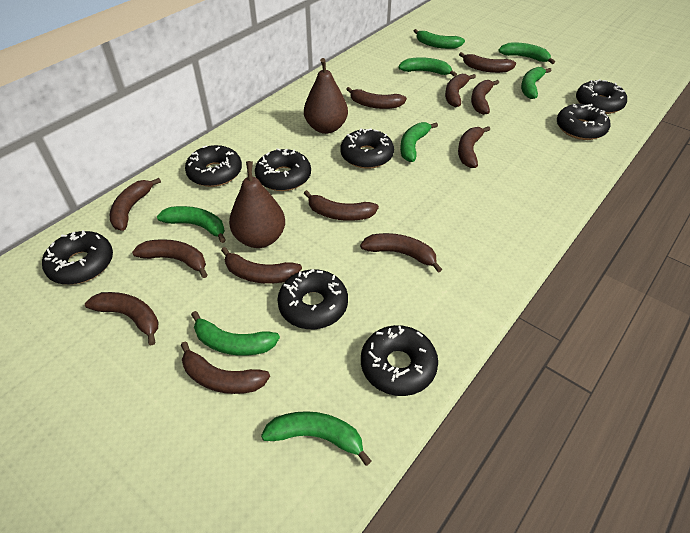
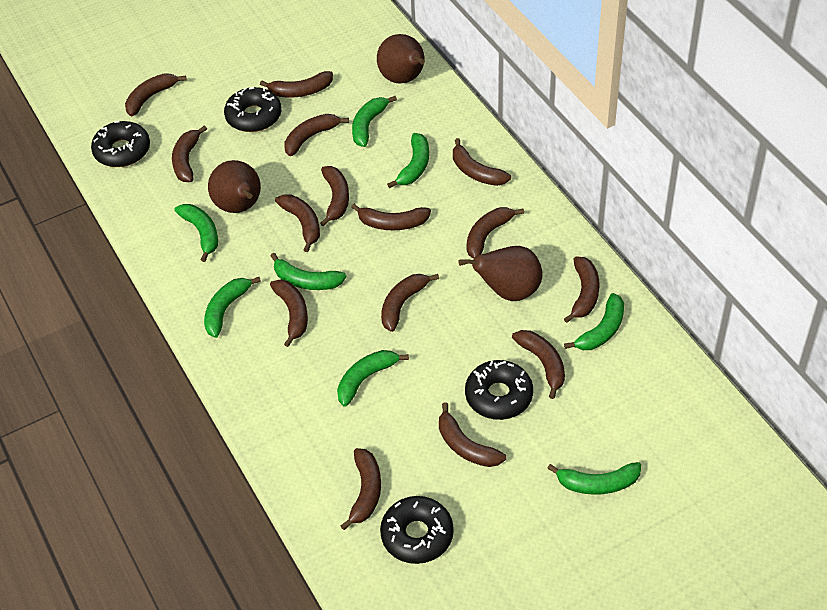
black donut: 8 -> 4
brown banana: 12 -> 15
brown pear: 2 -> 3

